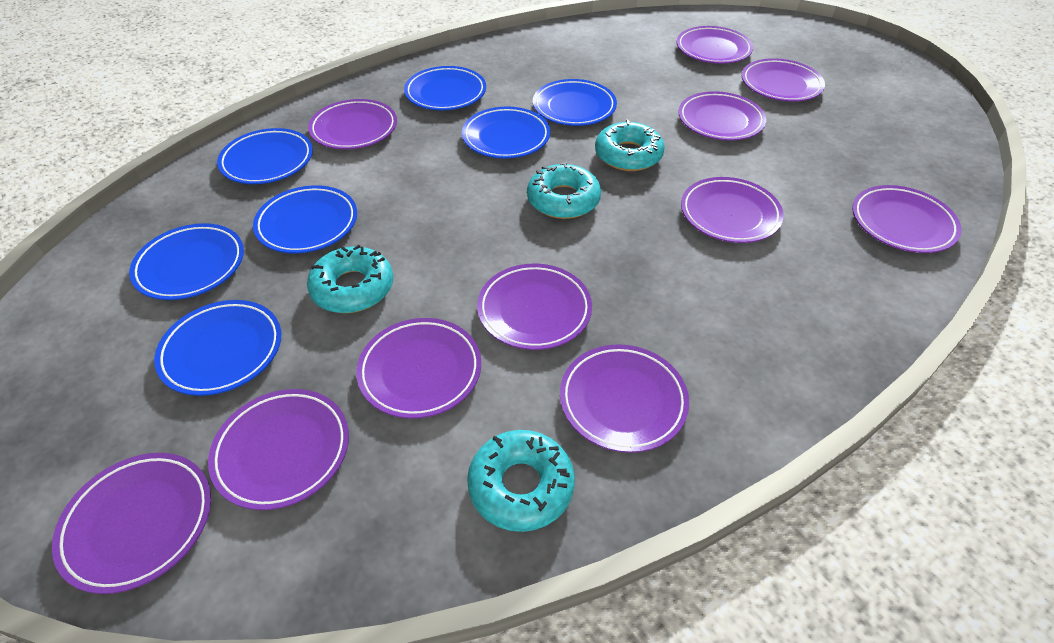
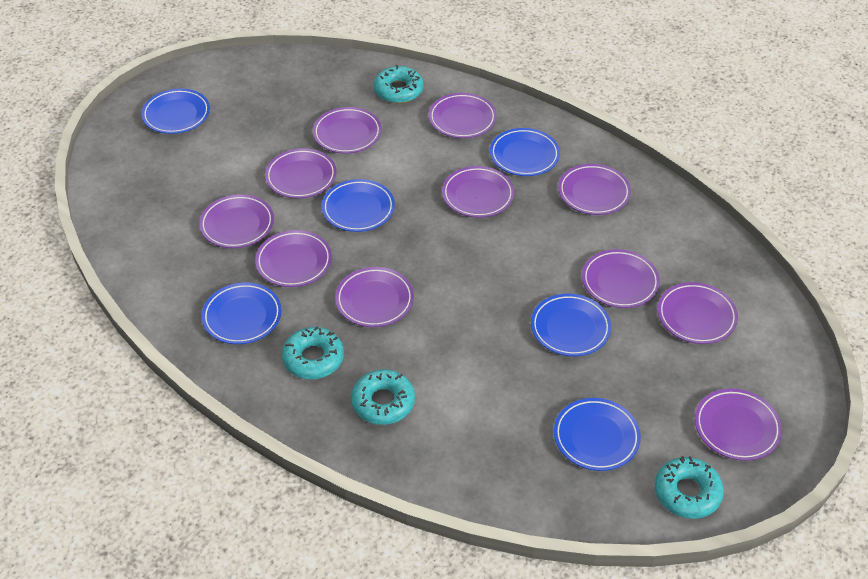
blue plate: 7 -> 6

